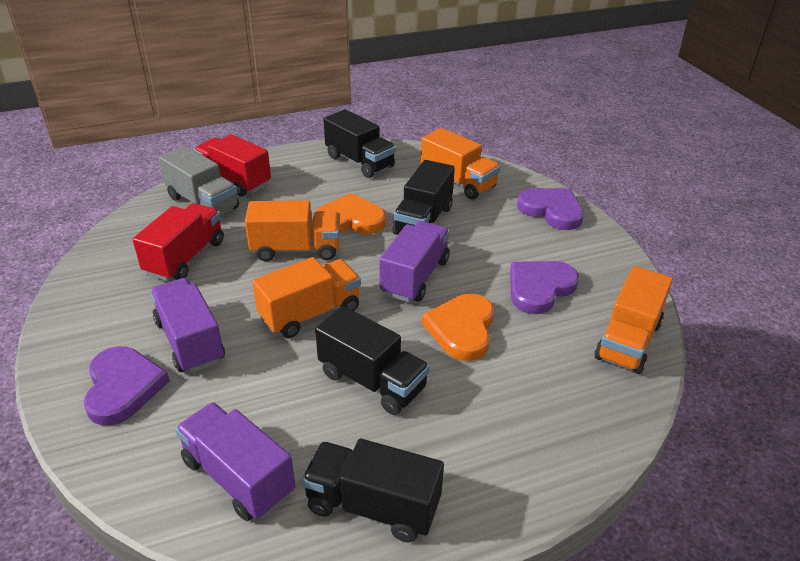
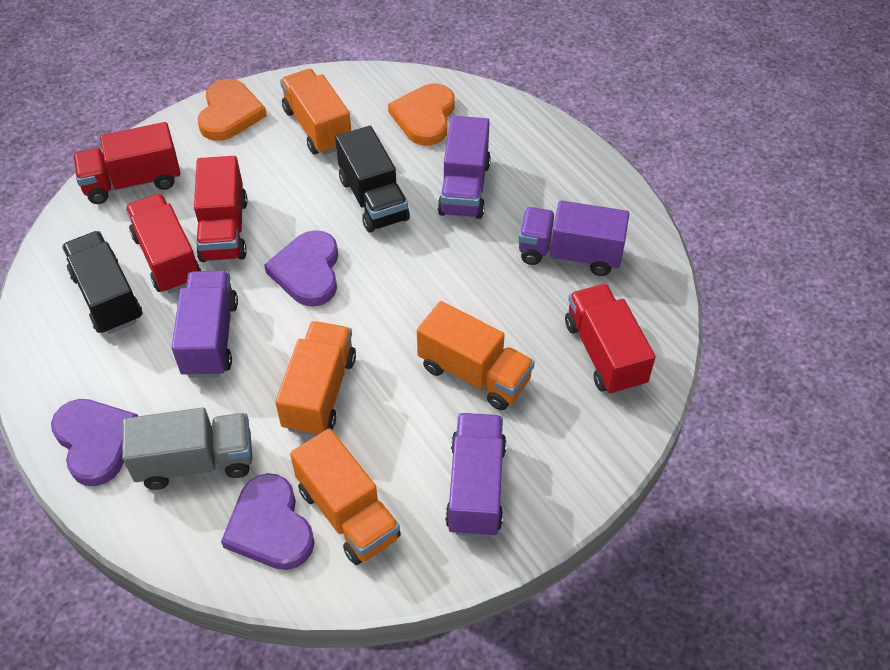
black truck: 4 -> 2
purple truck: 3 -> 4
red truck: 2 -> 4

